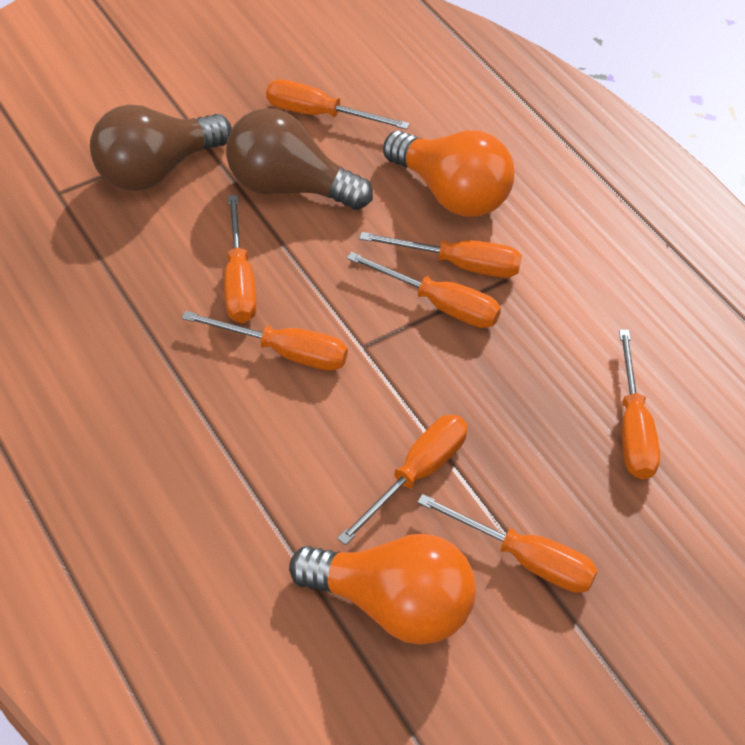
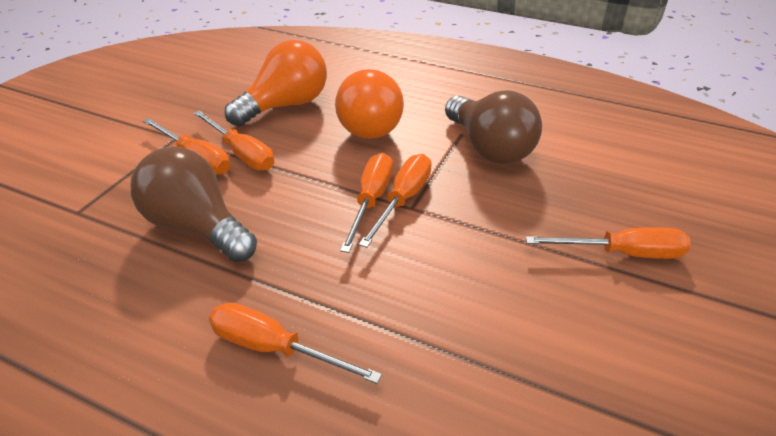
orange screwdriver: 8 -> 6

